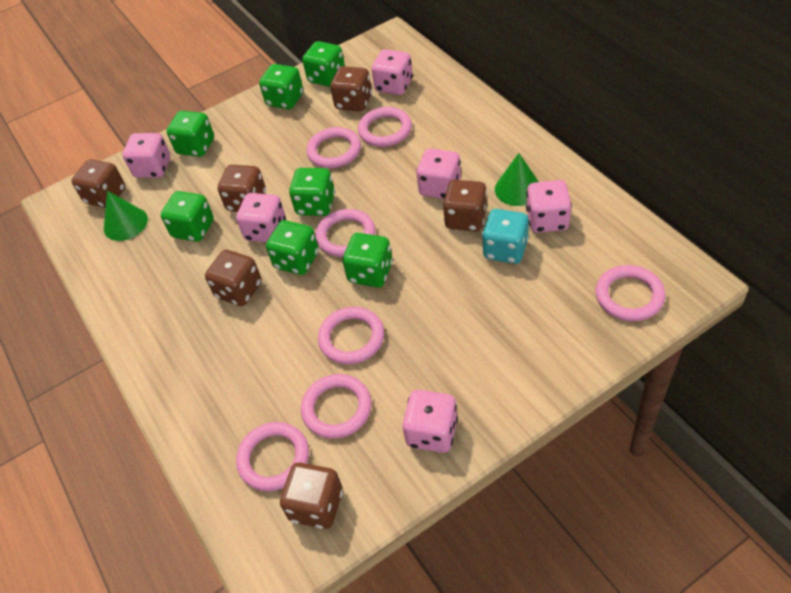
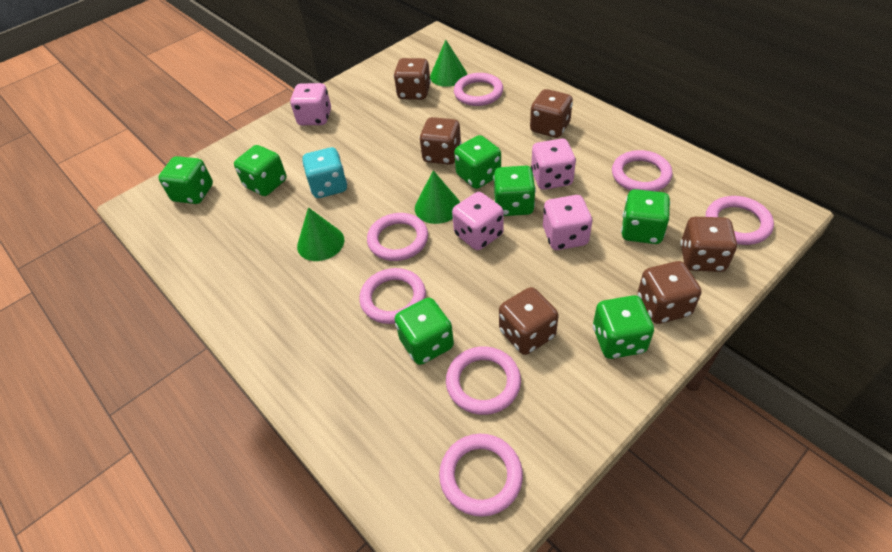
green cone: 2 -> 3
pink dice: 6 -> 4

